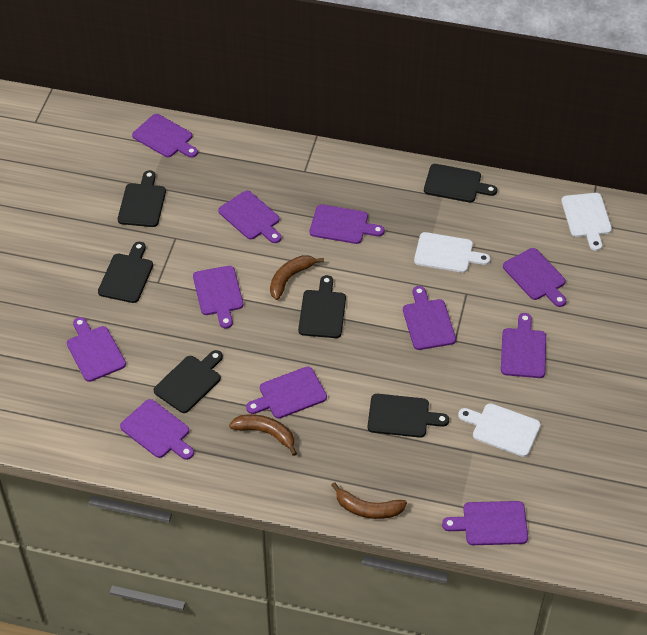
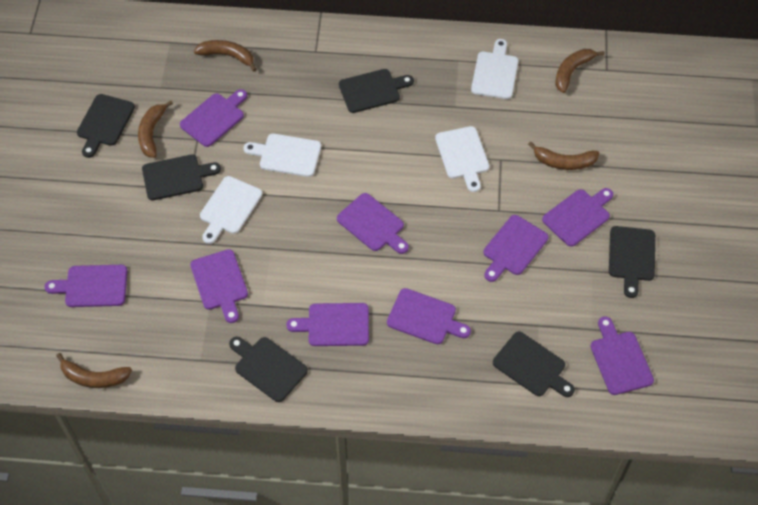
brown banana: 3 -> 5
purple cutting board: 11 -> 9
white cutting board: 3 -> 4

